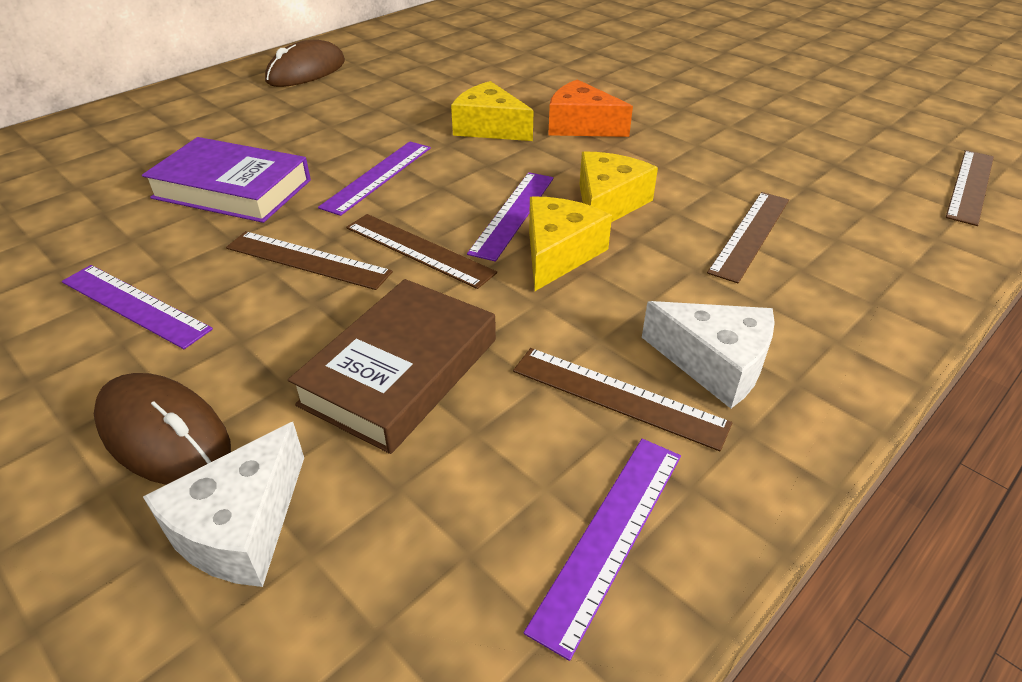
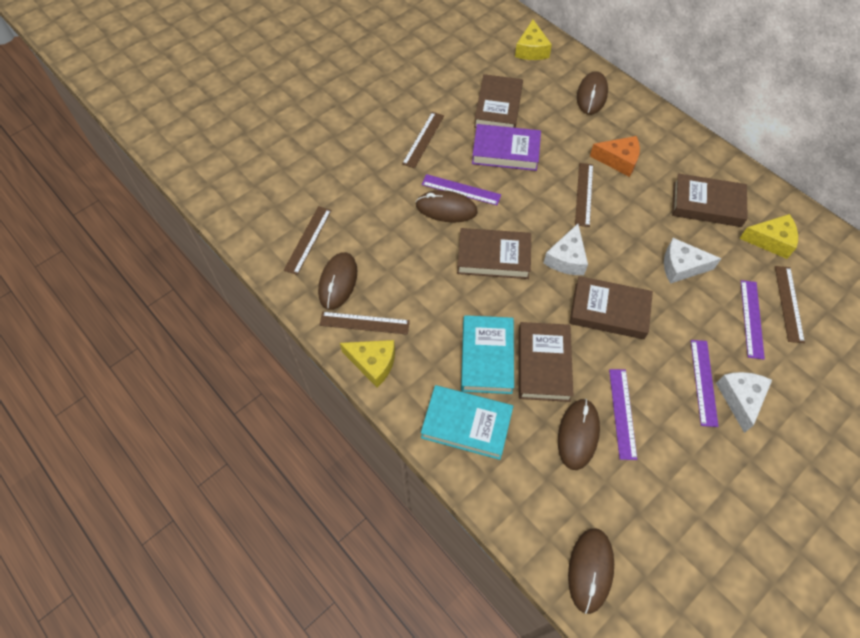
brown book: 1 -> 5
brown mouse: 2 -> 5
turquoise book: 0 -> 2
white cheese: 2 -> 3

